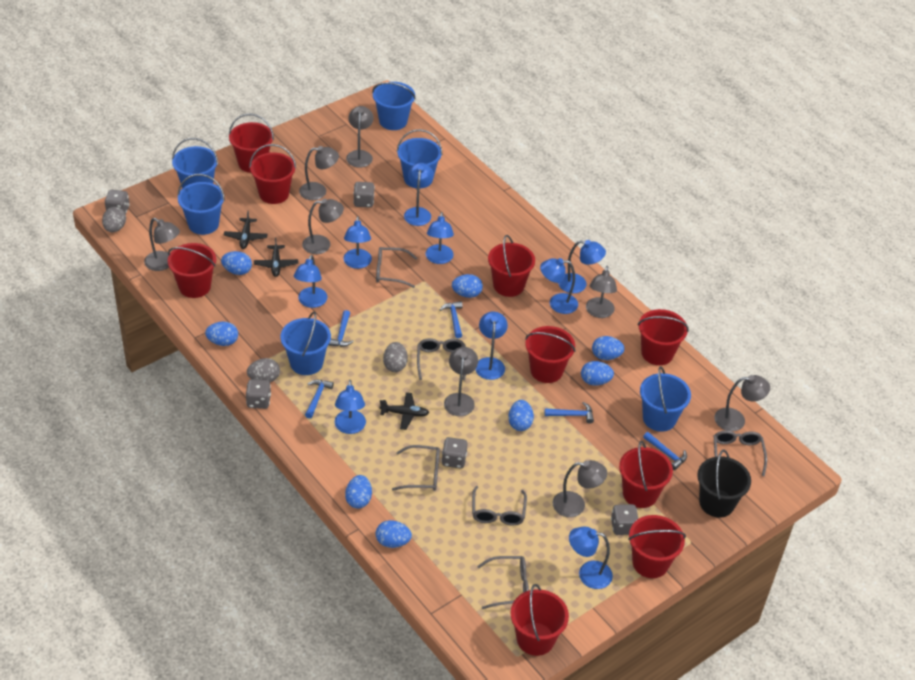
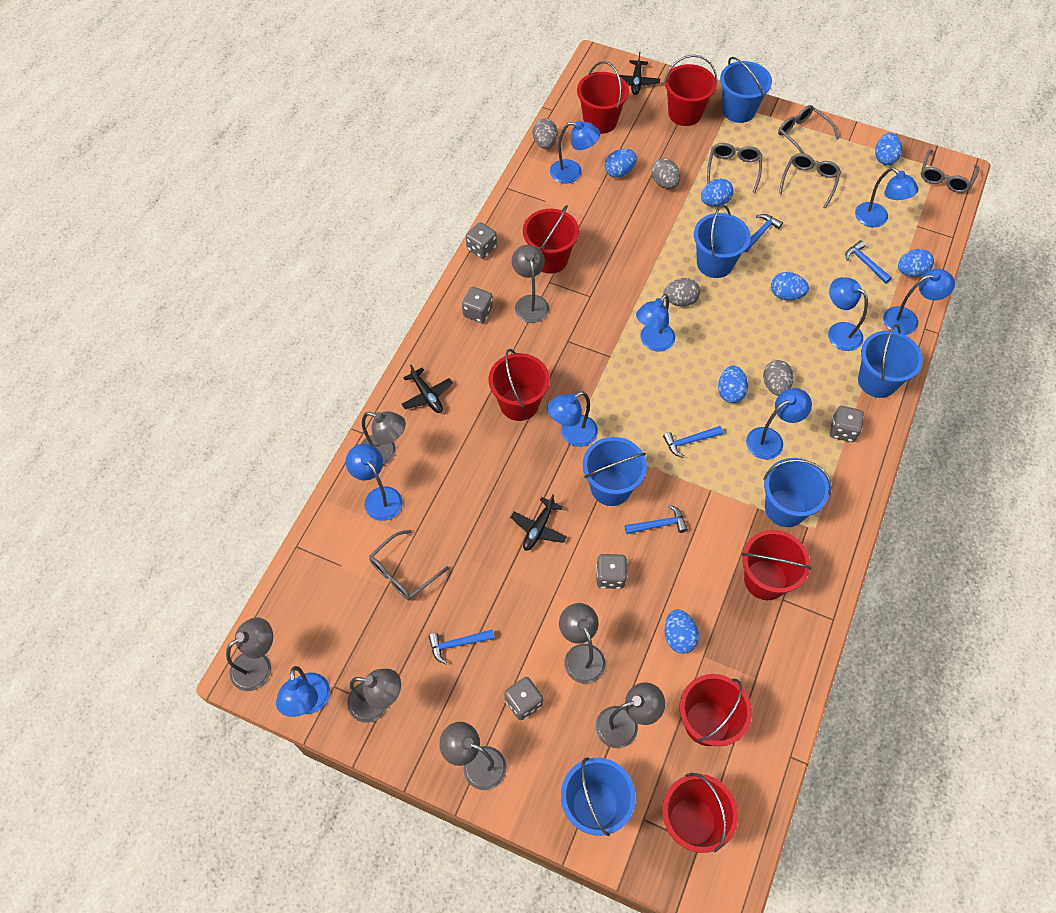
black bucket: 1 -> 0
blue egg: 8 -> 7
grey egg: 3 -> 4
grey glasses: 6 -> 5
grey lamp: 8 -> 7
red bucket: 9 -> 7

